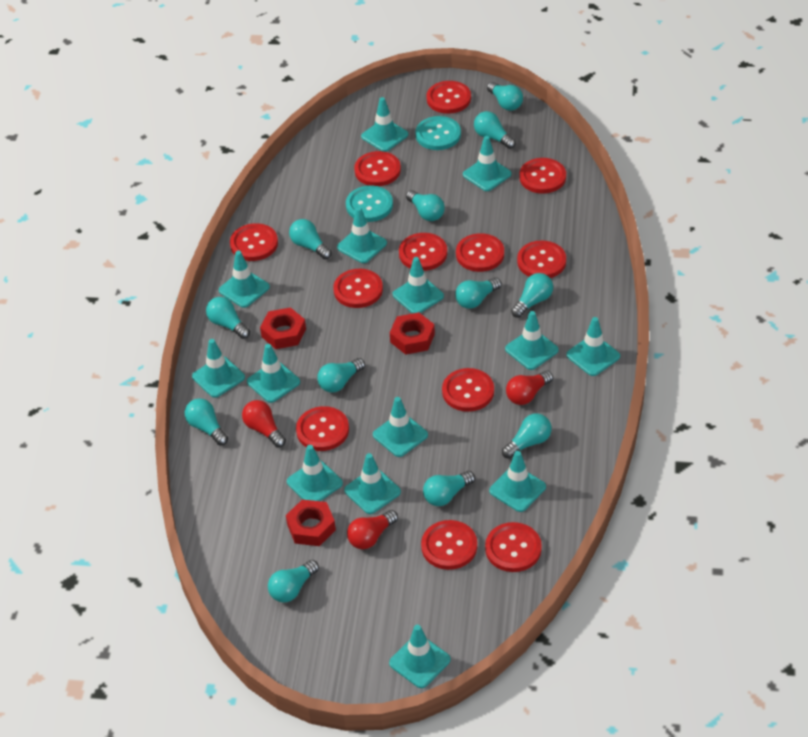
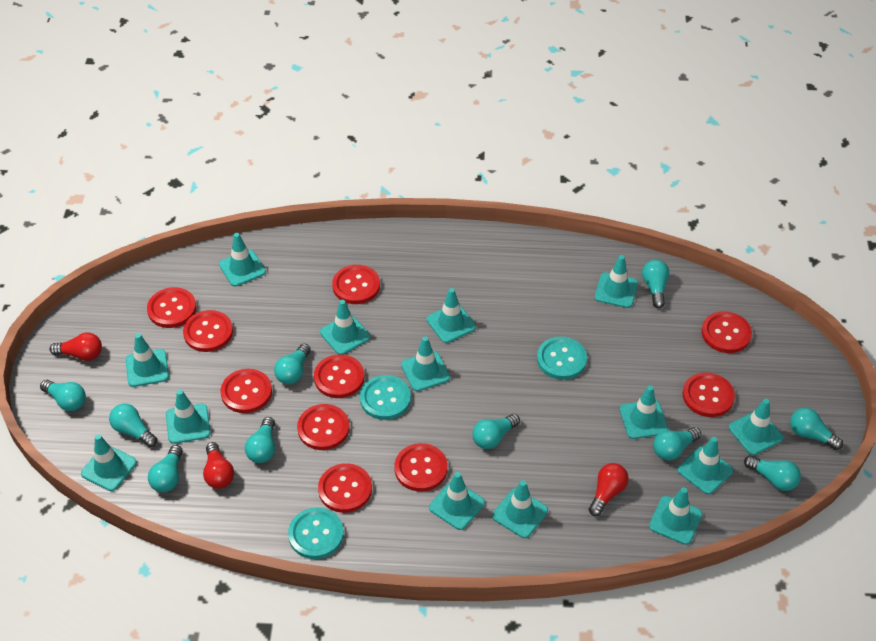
red button: 12 -> 10
red nut: 3 -> 0
turquoise button: 2 -> 3
turquoise light bulb: 12 -> 10

